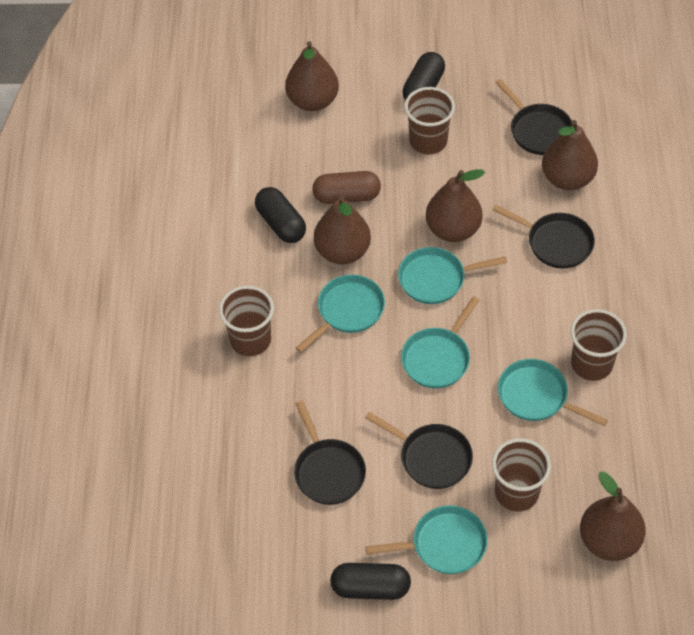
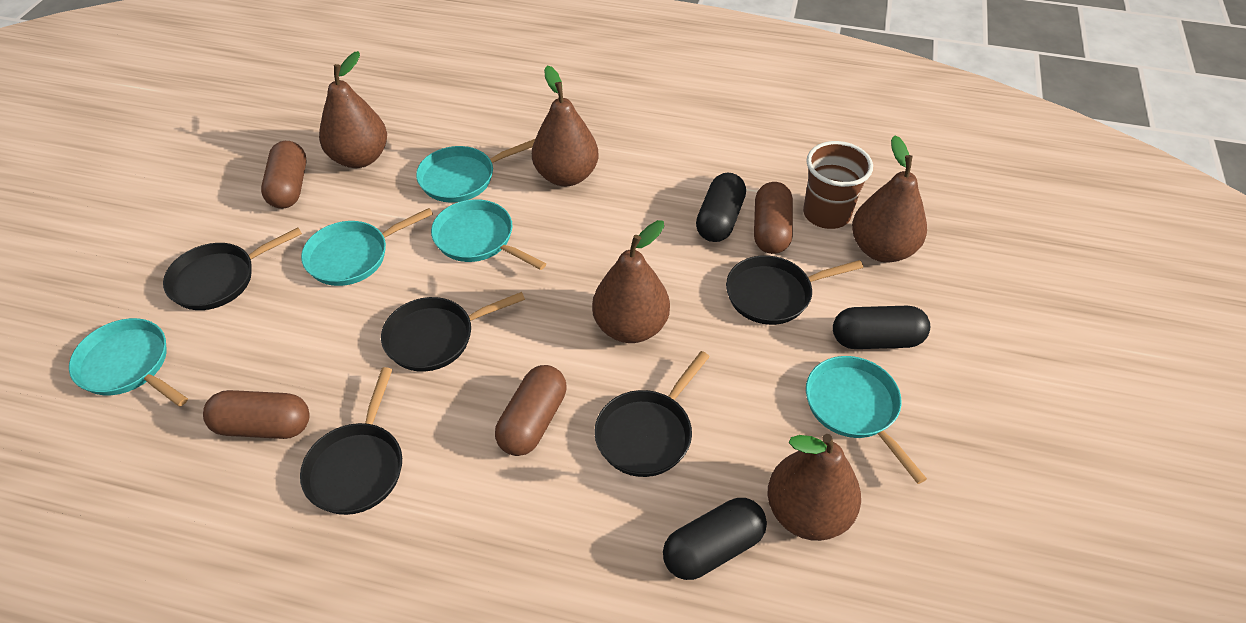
black pan: 4 -> 5
brown capsule: 1 -> 4
brown cup: 4 -> 1

